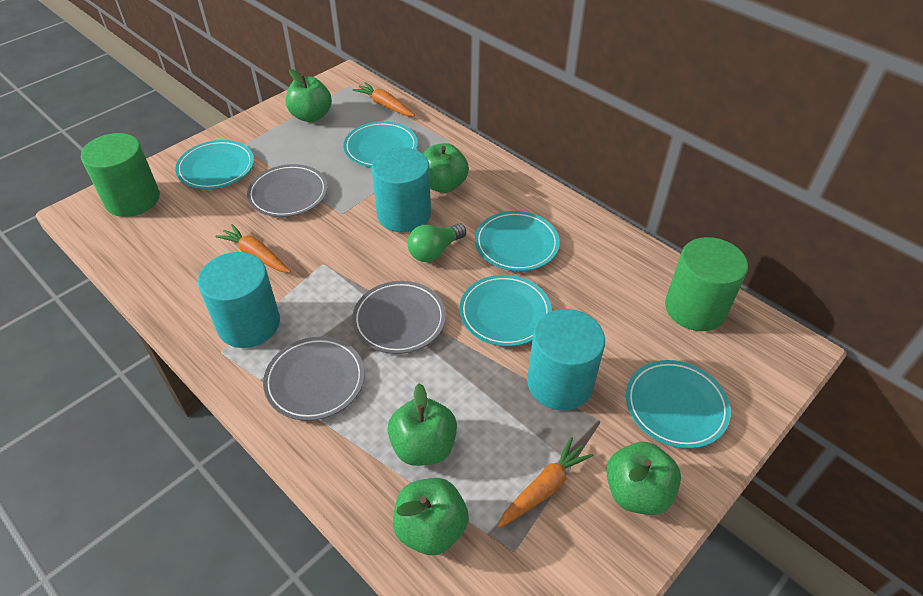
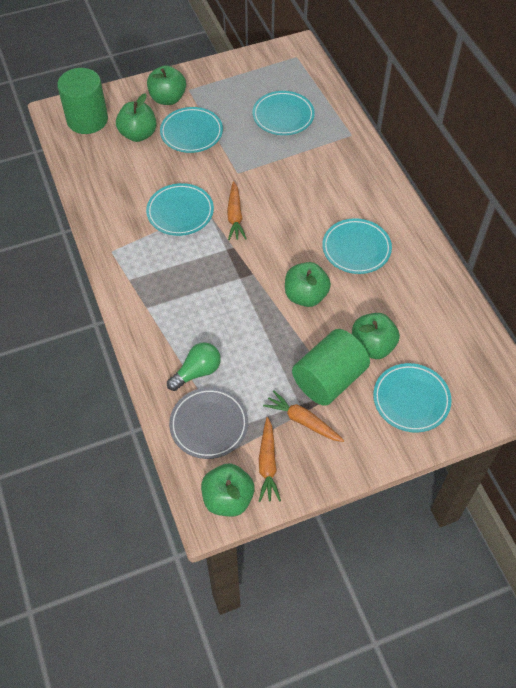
grey plate: 3 -> 1
turquoise cylinder: 3 -> 0

